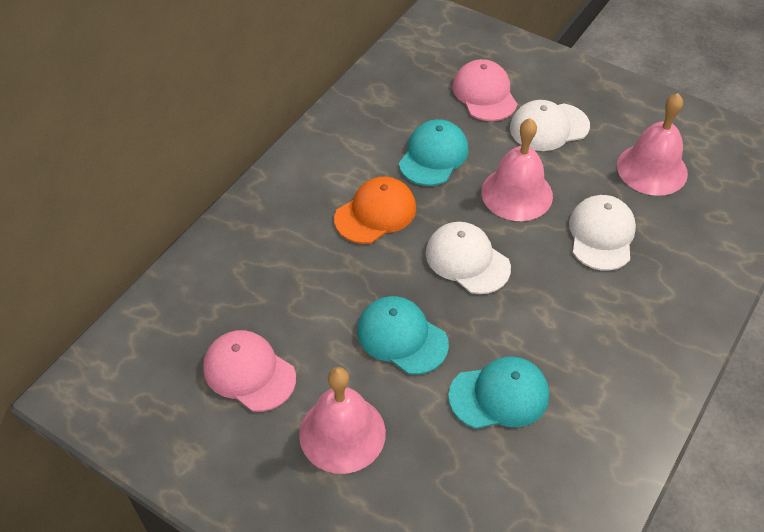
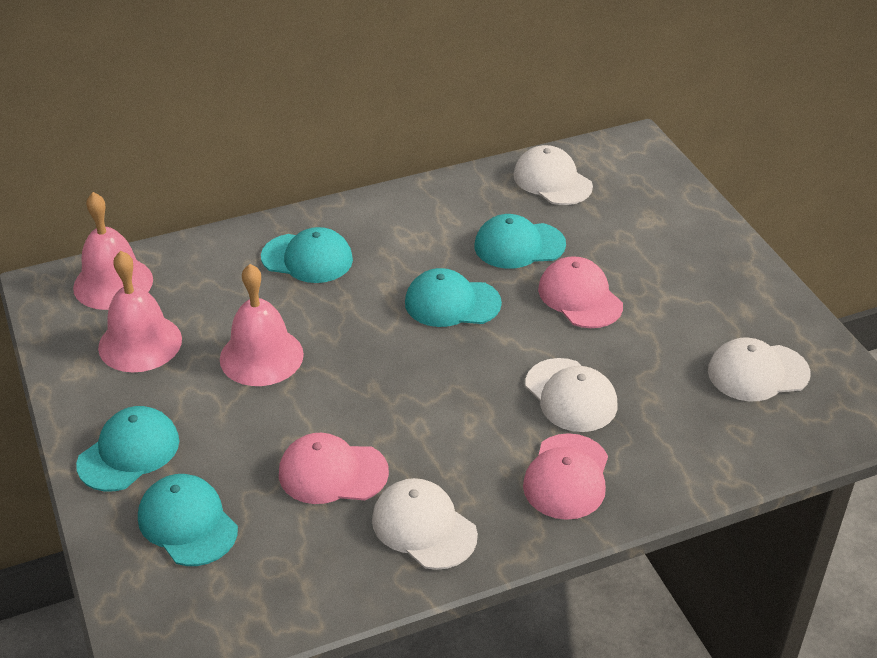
orange cap: 1 -> 0
pink cap: 2 -> 3
turquoise cap: 3 -> 5
white cap: 3 -> 4

